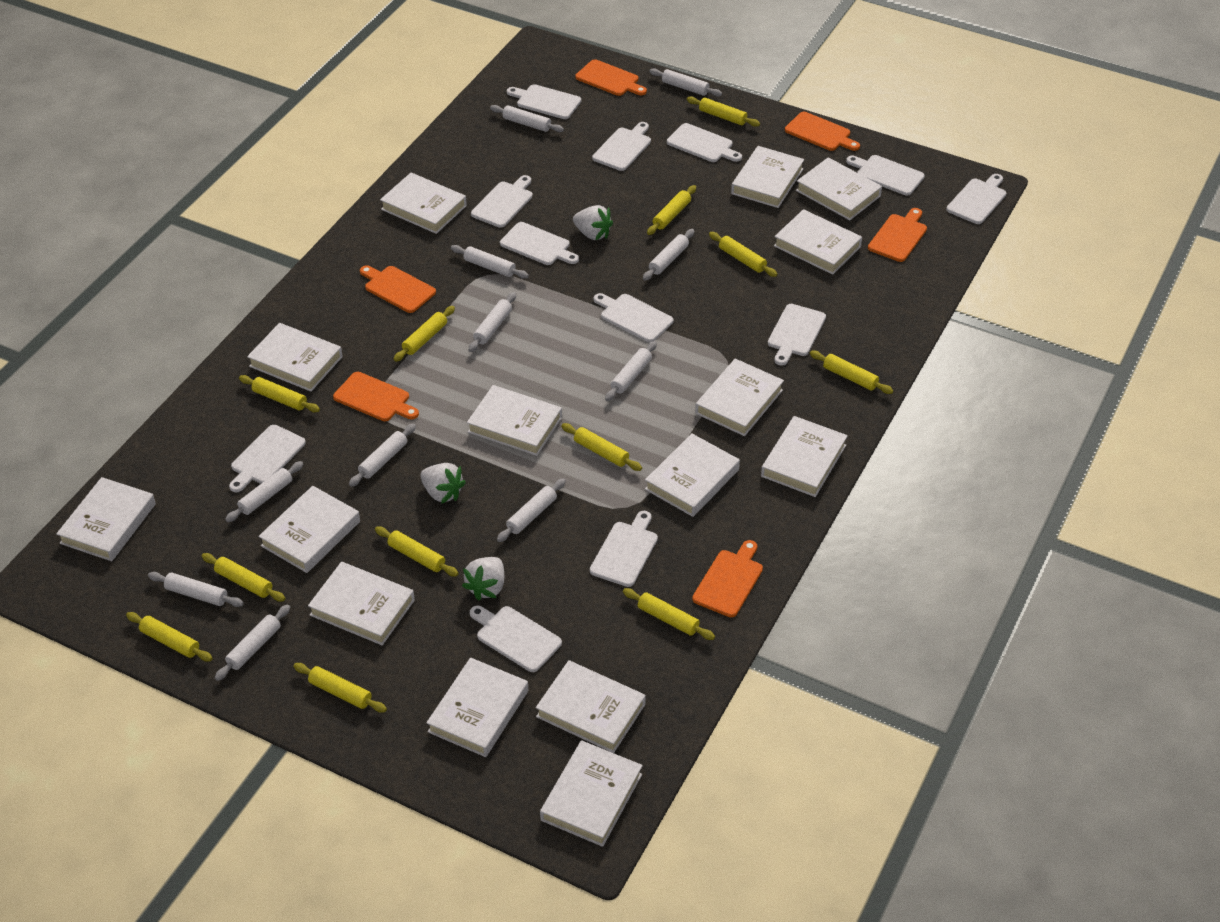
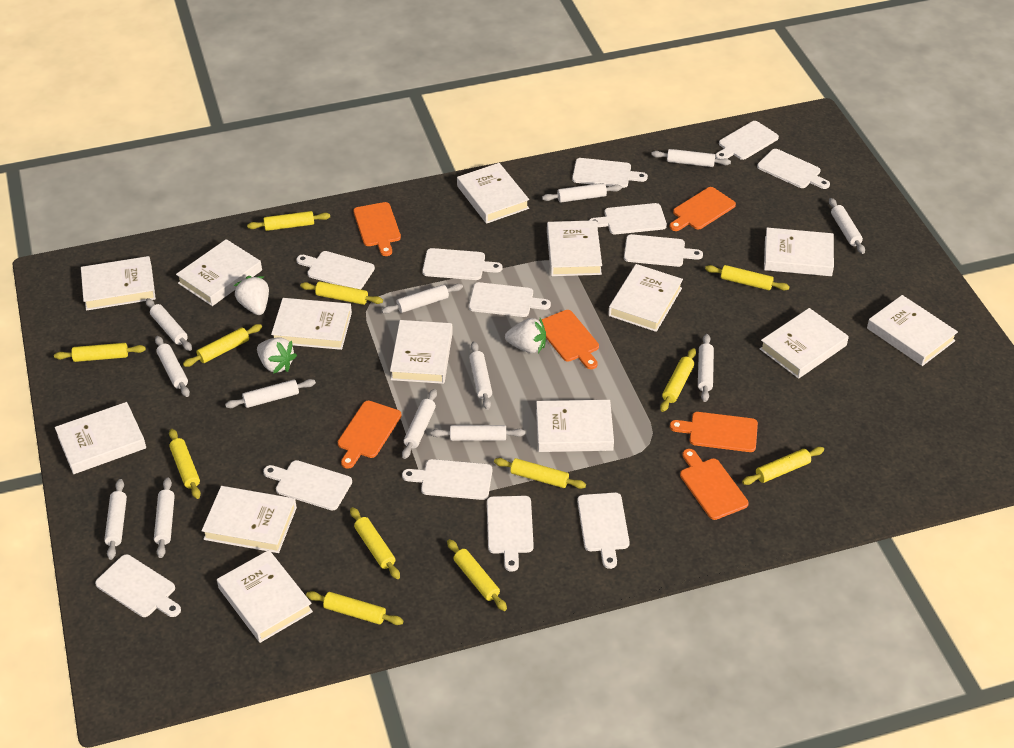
white book: 15 -> 14
white cutting board: 12 -> 13
white rolling pin: 11 -> 13

